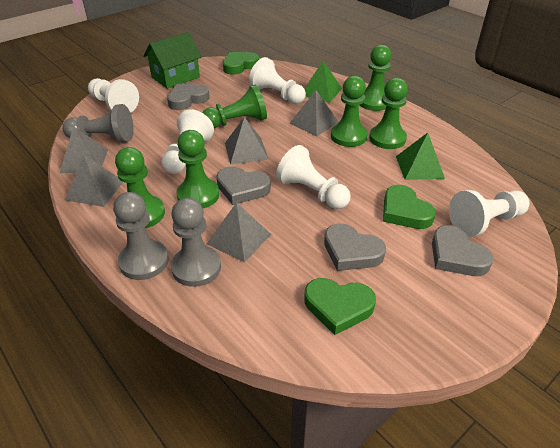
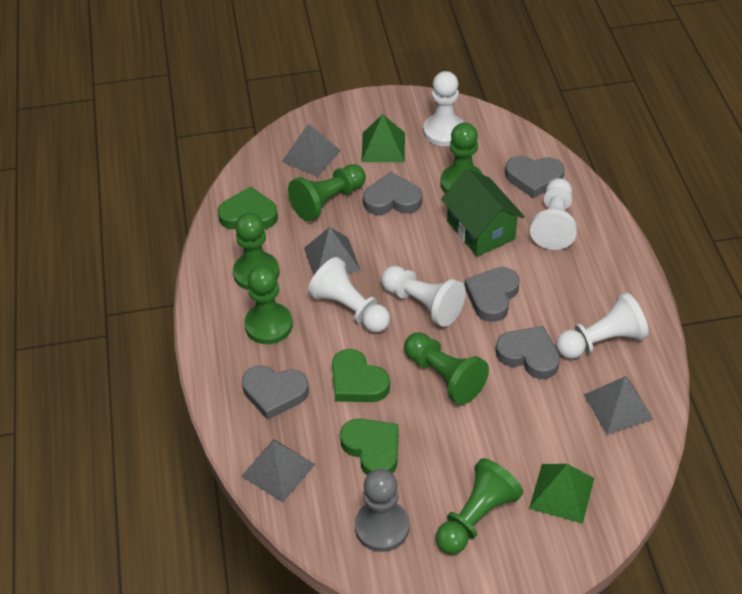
grey heart: 4 -> 5
grey pawn: 3 -> 1
grey pyramid: 5 -> 4

